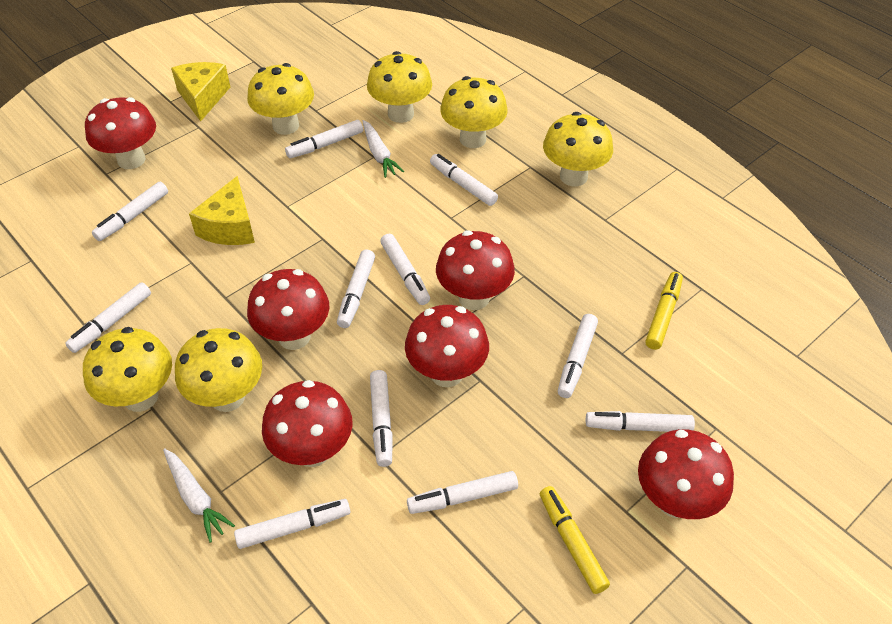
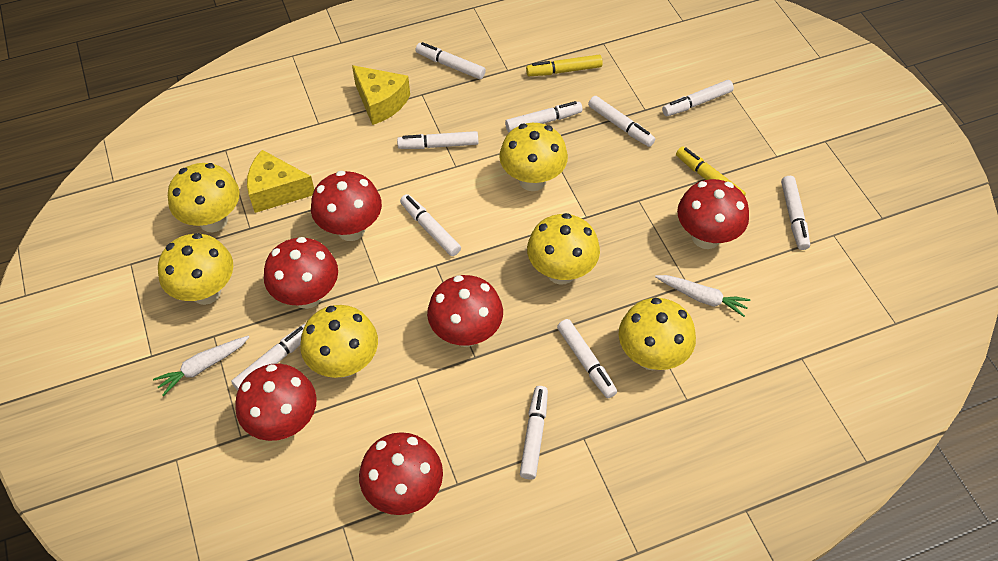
white marker: 11 -> 10

